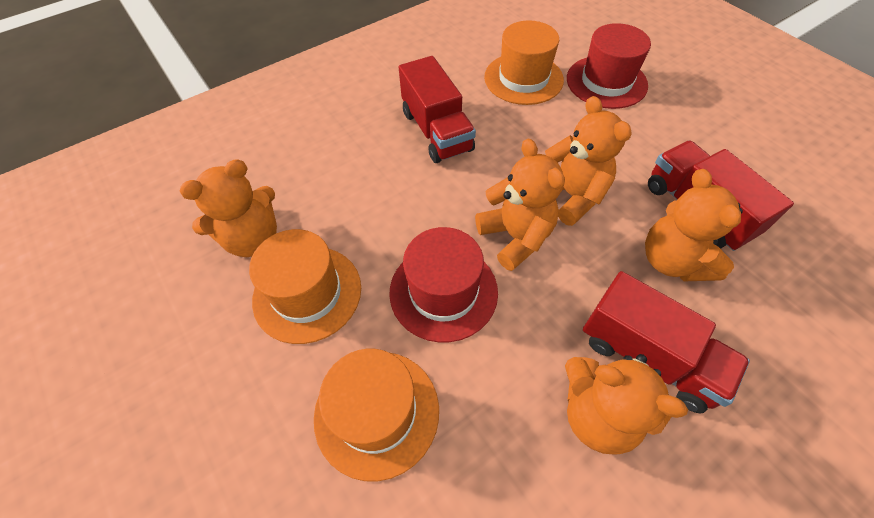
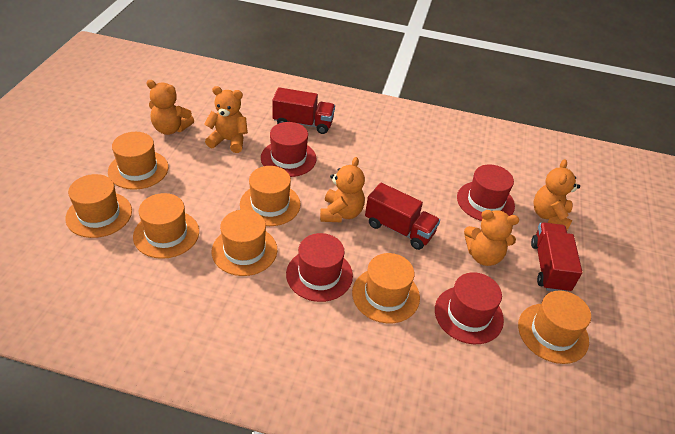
orange hat: 3 -> 7
red hat: 2 -> 4

